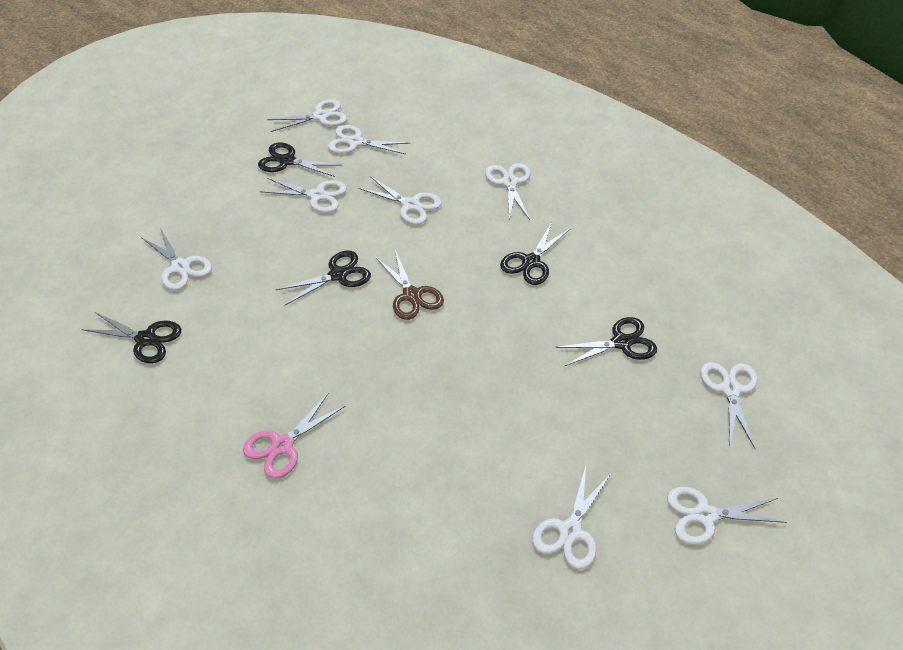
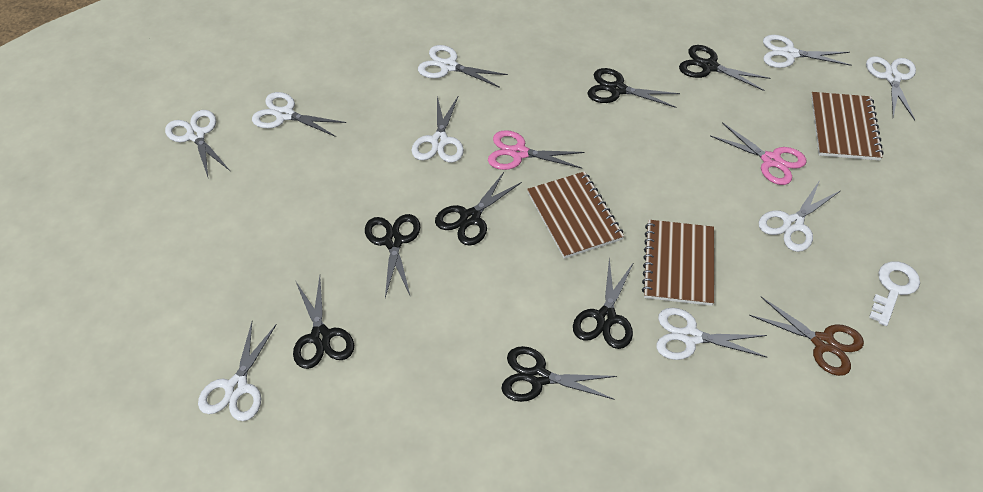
black scissors: 5 -> 7
brown notebook: 0 -> 3
pink scissors: 1 -> 2
white key: 0 -> 1

